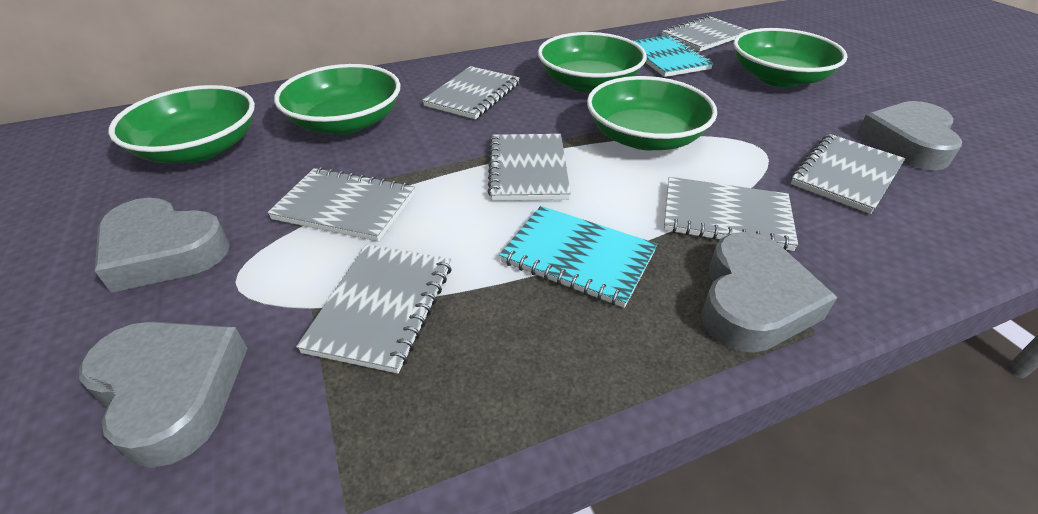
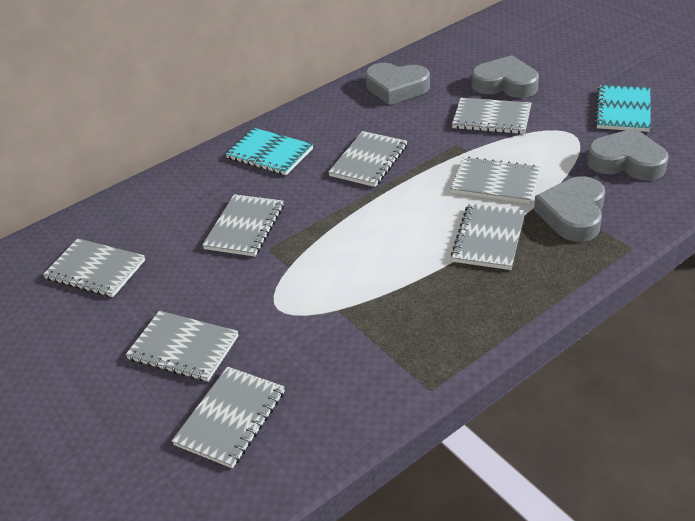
green bowl: 5 -> 0
grey notebook: 7 -> 8

